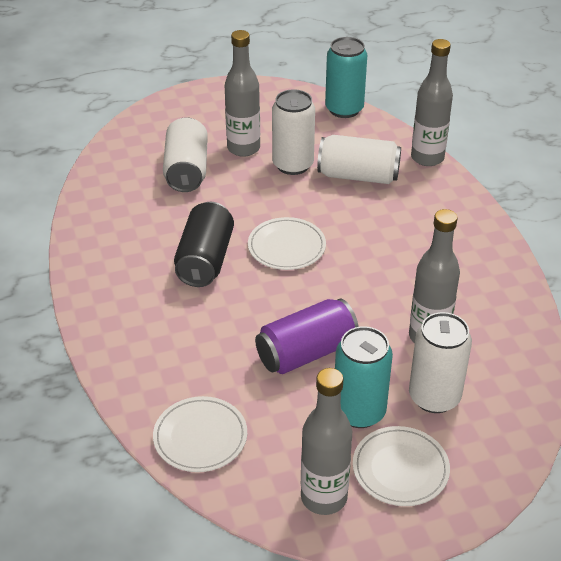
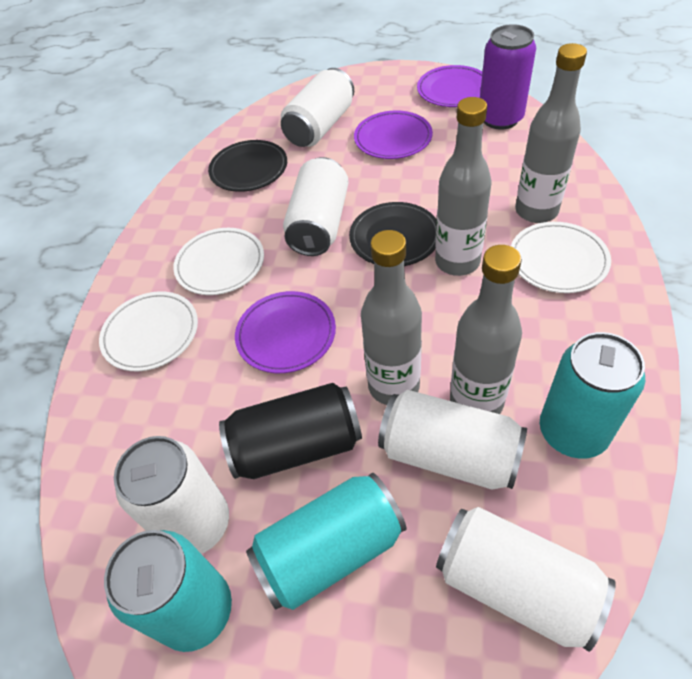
black plate: 0 -> 2
purple plate: 0 -> 3
turquoise can: 2 -> 3
white can: 4 -> 5

